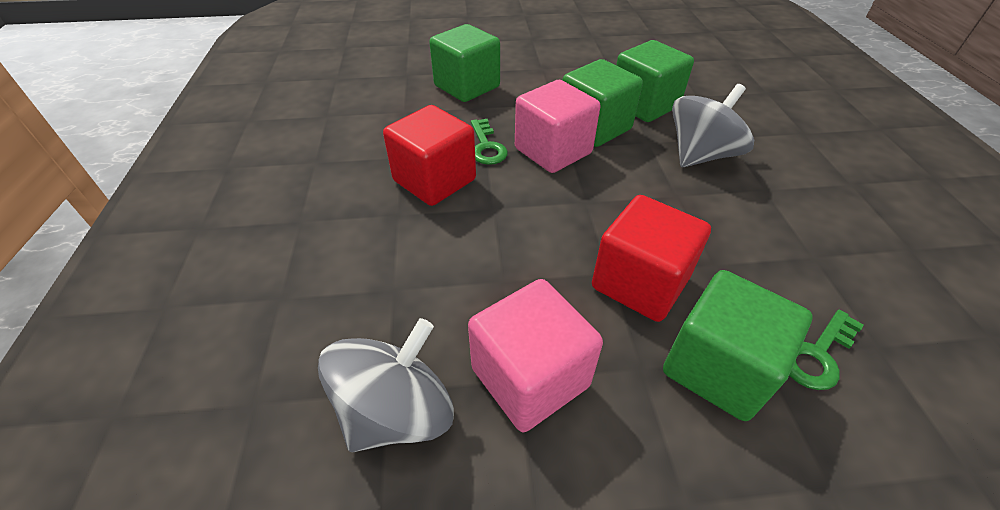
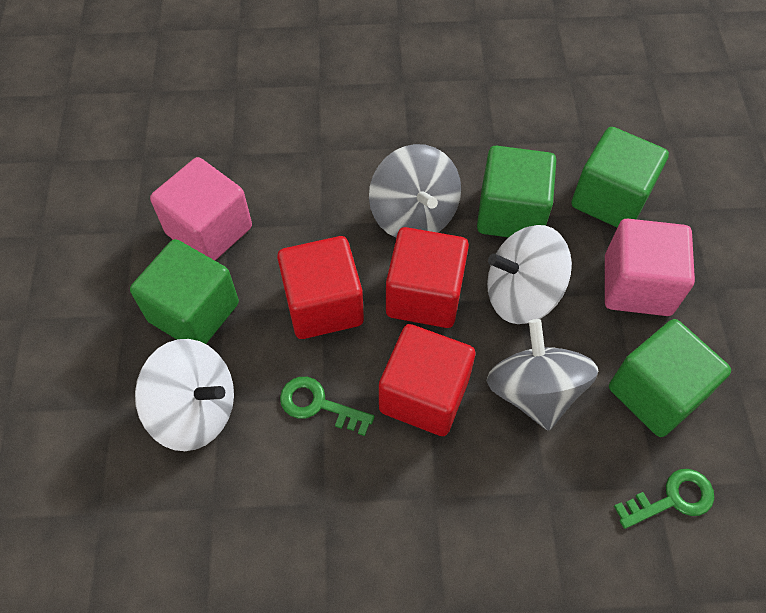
red cube: 2 -> 3
white spinning top: 0 -> 2

